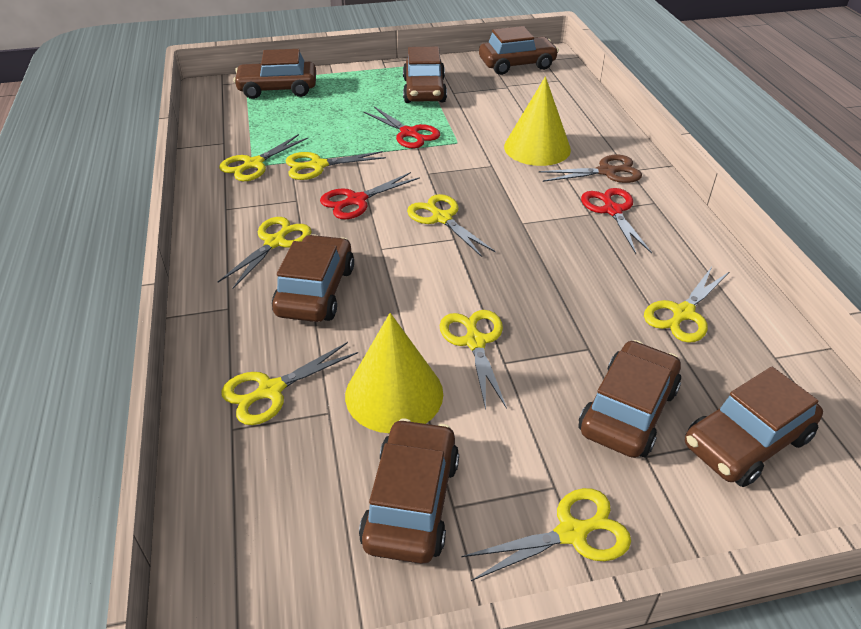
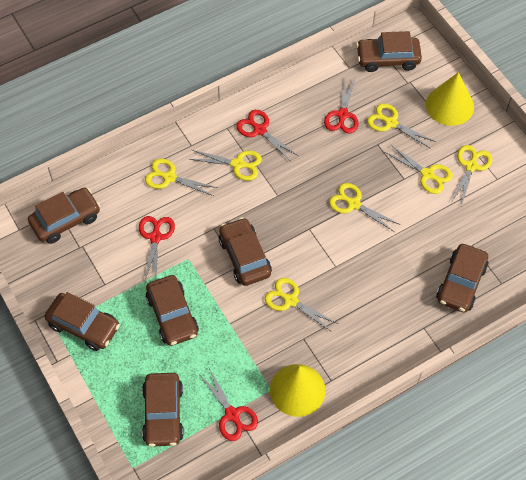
brown scissors: 1 -> 0
red scissors: 3 -> 4
yellow scissors: 8 -> 7

